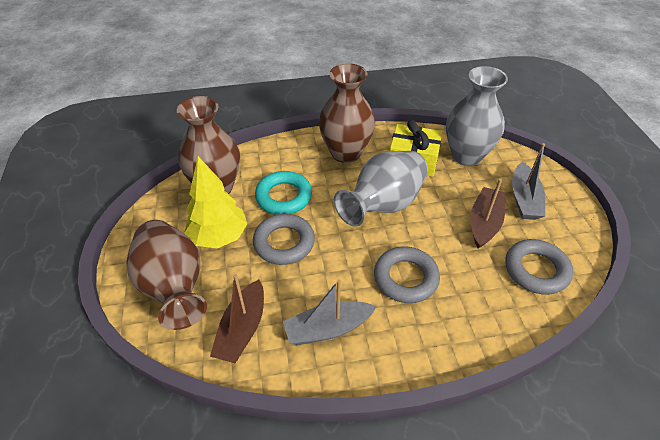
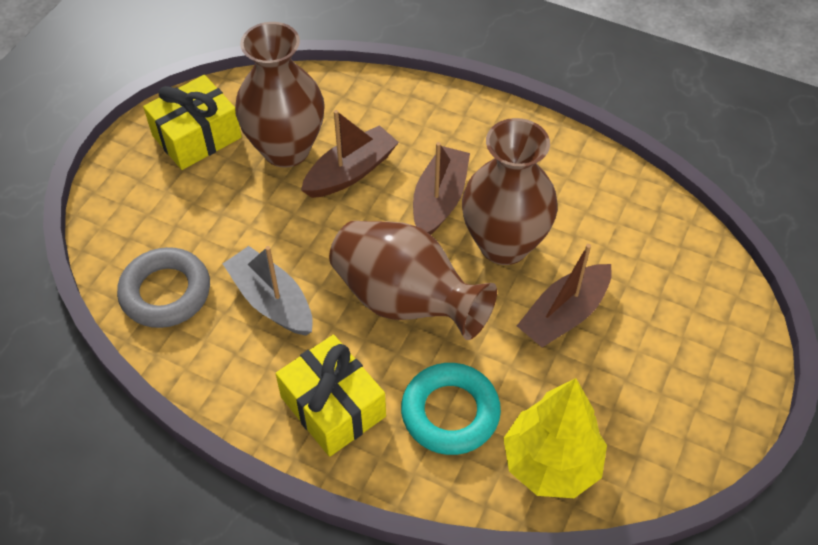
brown boat: 2 -> 3
grey boat: 2 -> 1
grey ring: 3 -> 1
grey vase: 2 -> 0
yellow gift: 1 -> 2

